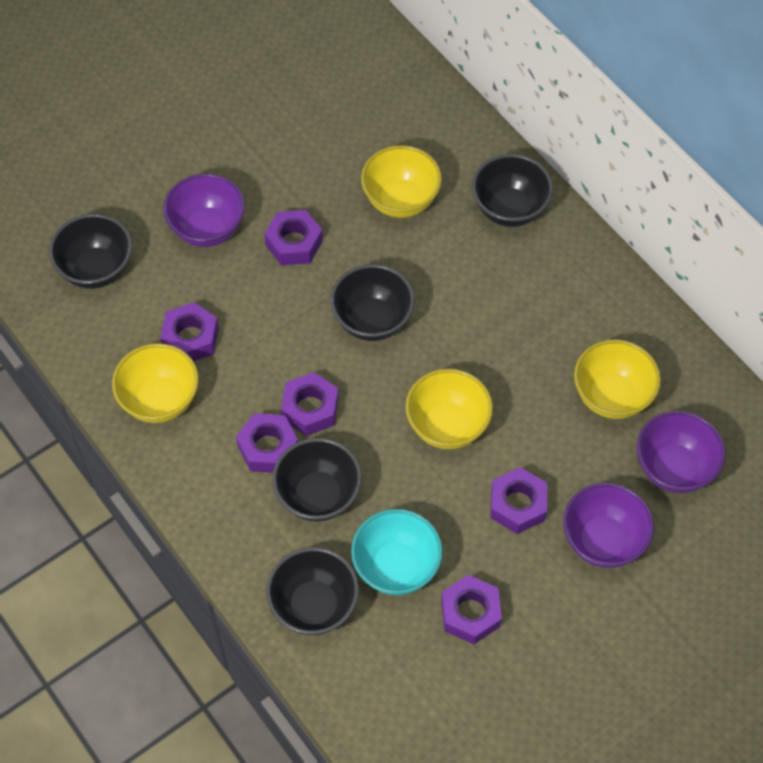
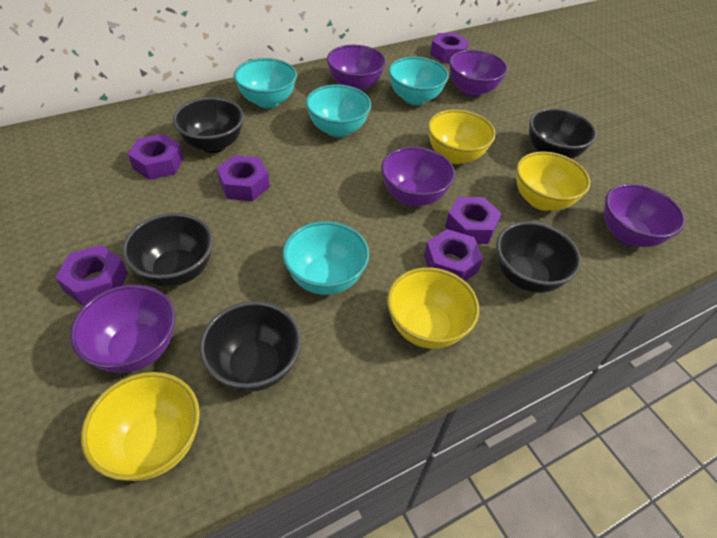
purple bowl: 3 -> 5
turquoise bowl: 1 -> 4

